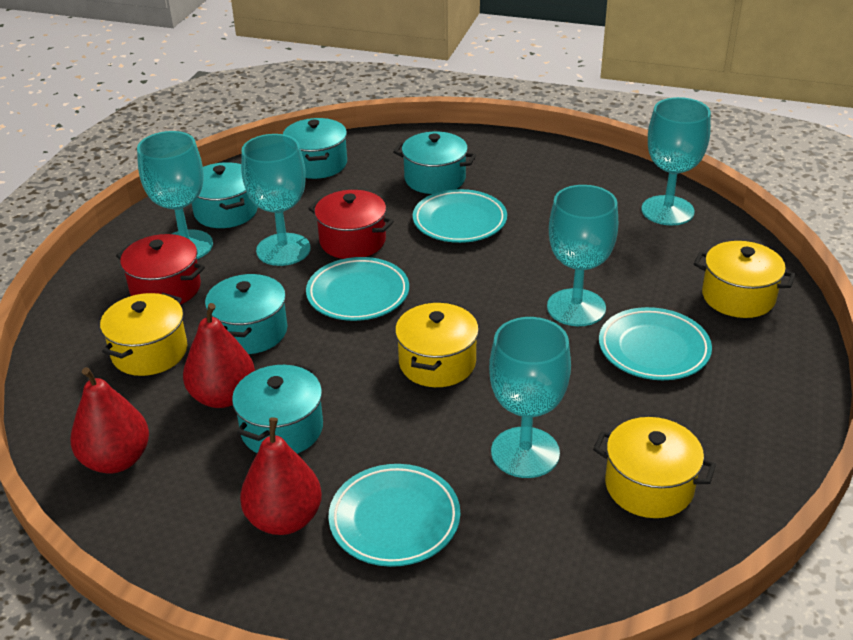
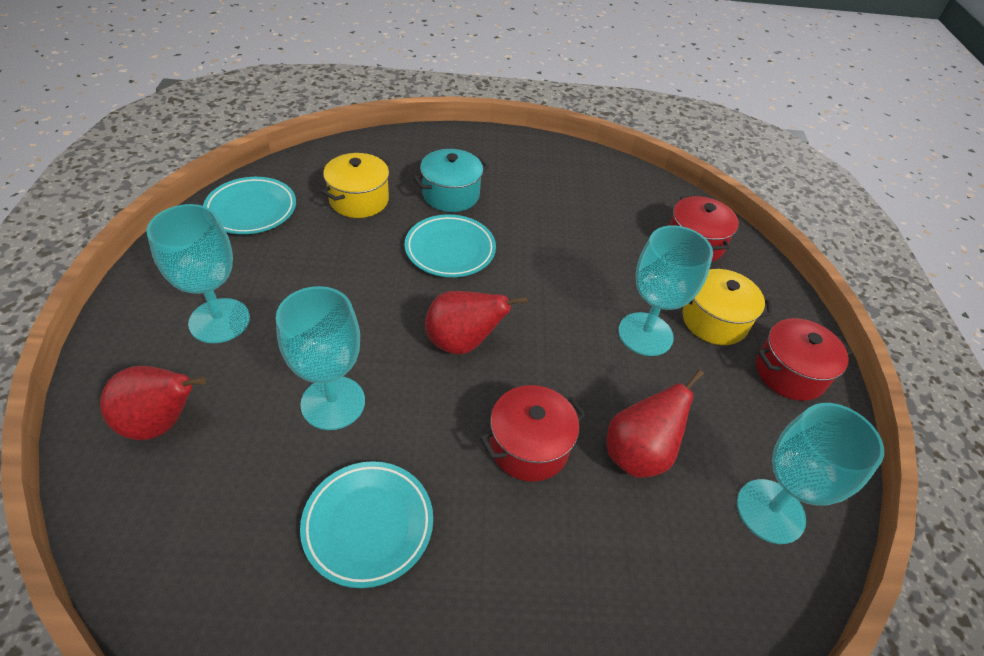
red pot: 2 -> 3
turquoise goblet: 5 -> 4
turquoise plate: 4 -> 3
turquoise pot: 5 -> 1
yellow pot: 4 -> 2

